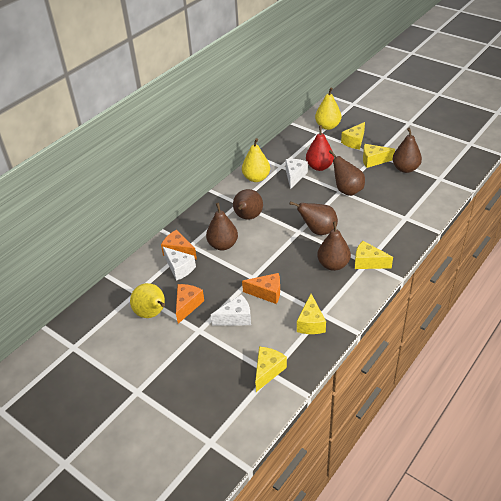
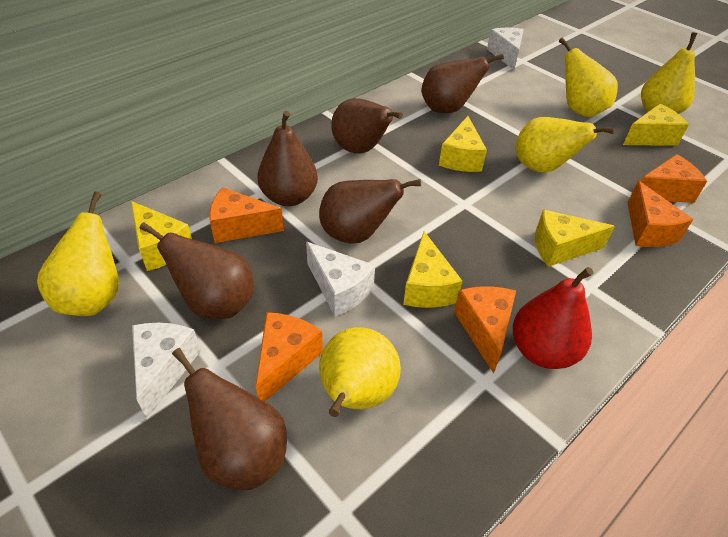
orange cheese: 3 -> 5
yellow pear: 3 -> 5

